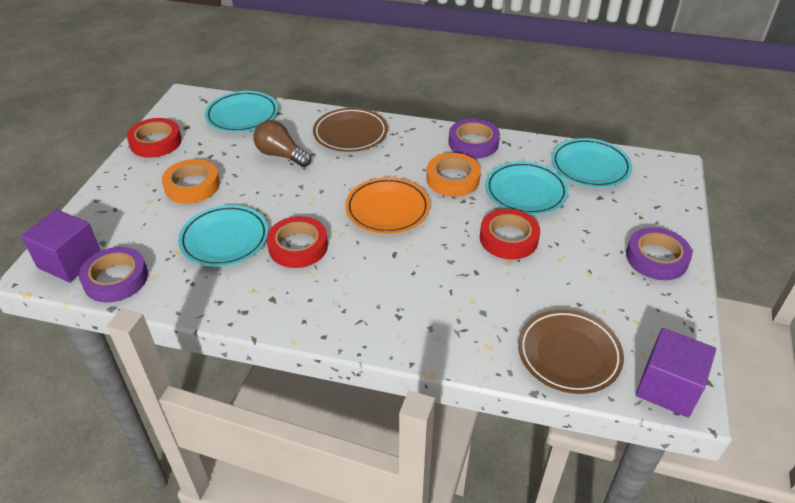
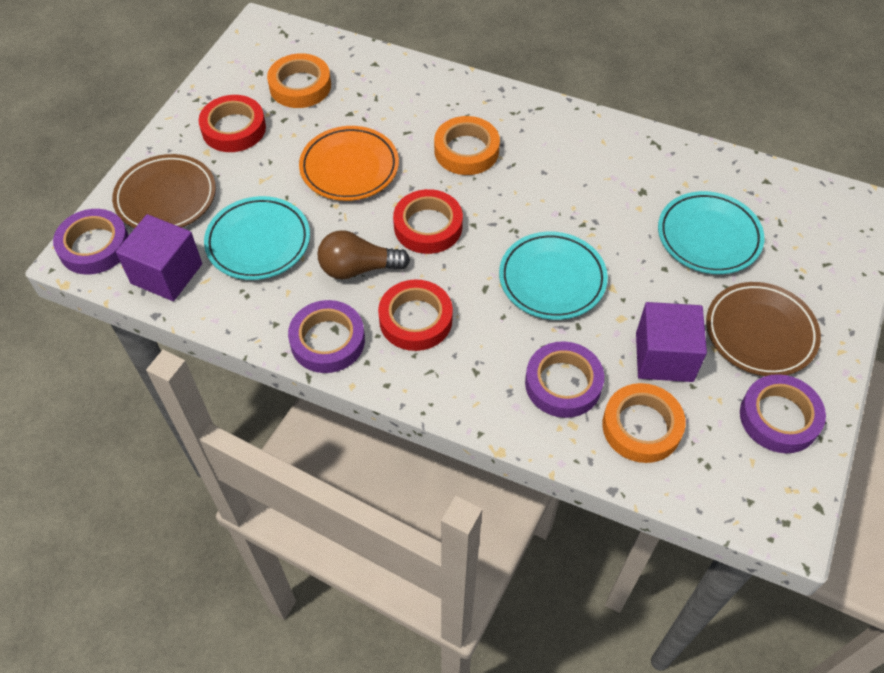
orange tape: 2 -> 3
purple tape: 3 -> 4
turquoise plate: 4 -> 3

